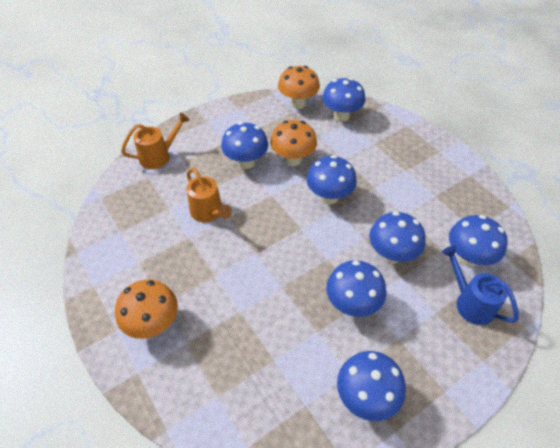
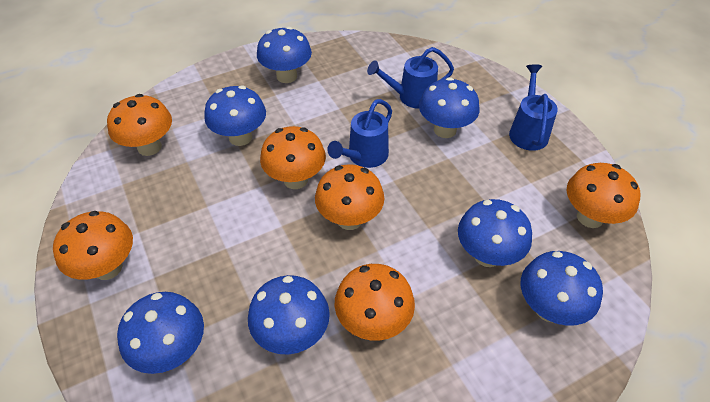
blue watering can: 1 -> 3
orange mushroom: 3 -> 6
orange watering can: 2 -> 0

